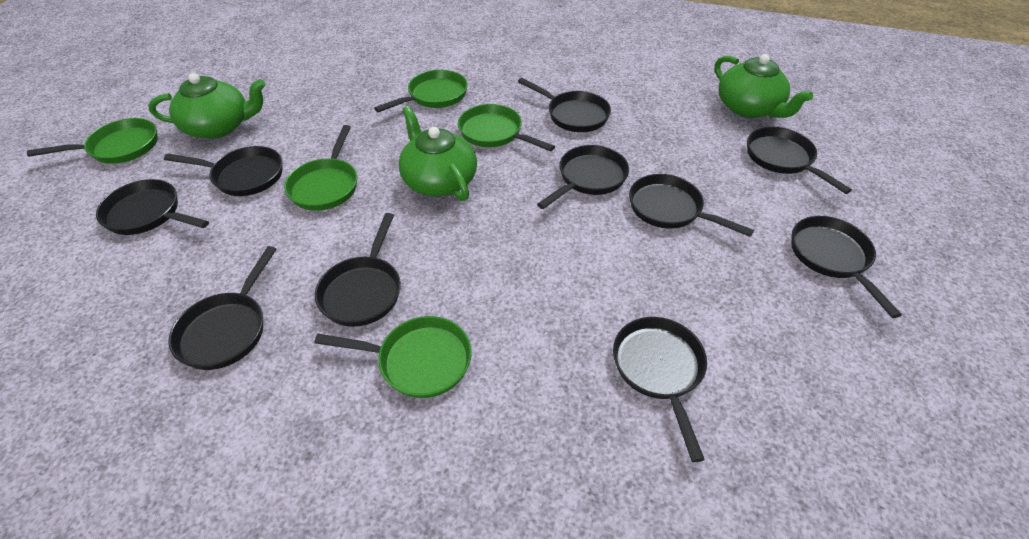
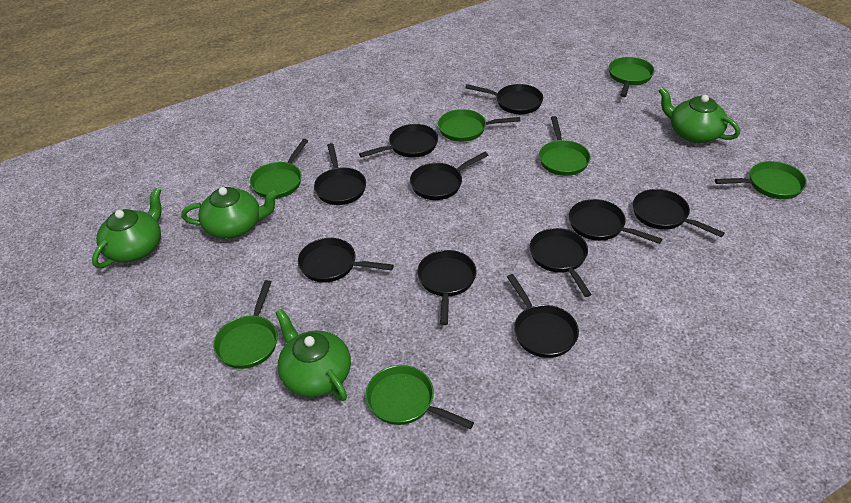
green pan: 5 -> 7
green teapot: 3 -> 4

